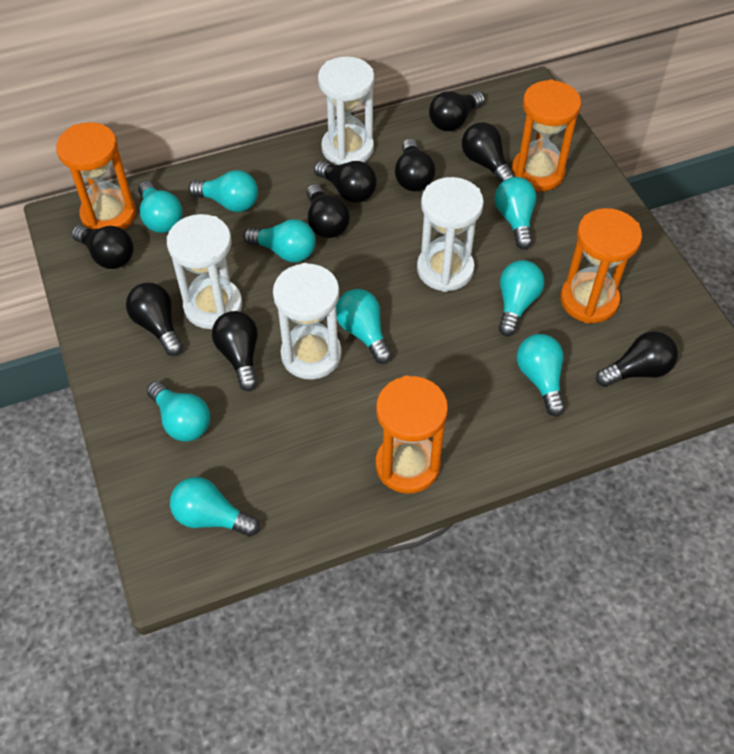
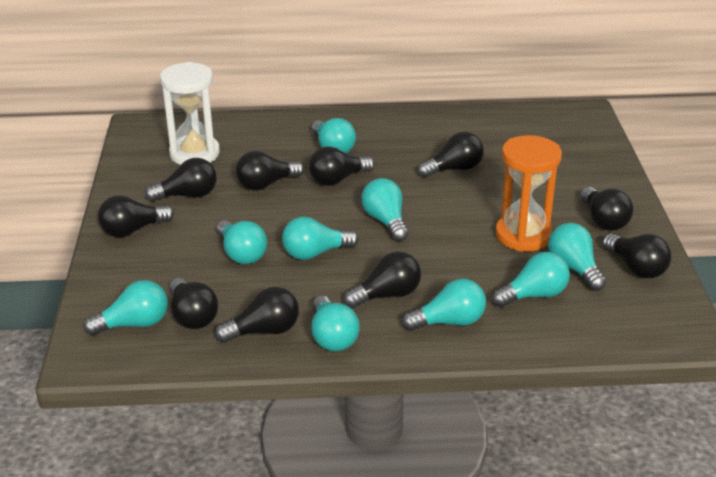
black light bulb: 9 -> 10
orange hourglass: 4 -> 1
white hourglass: 4 -> 1

